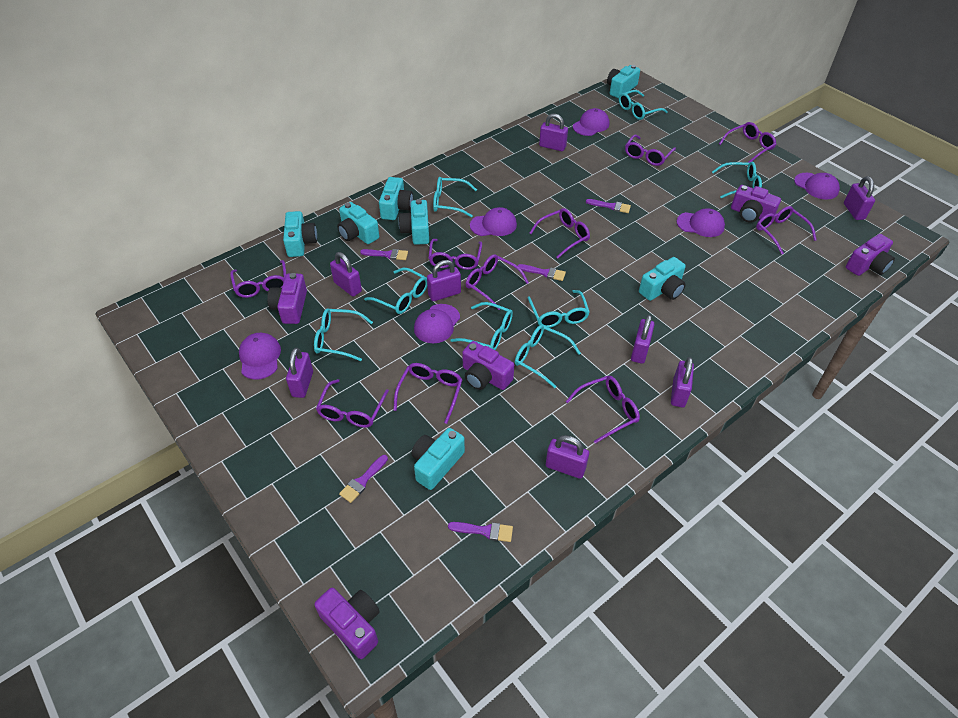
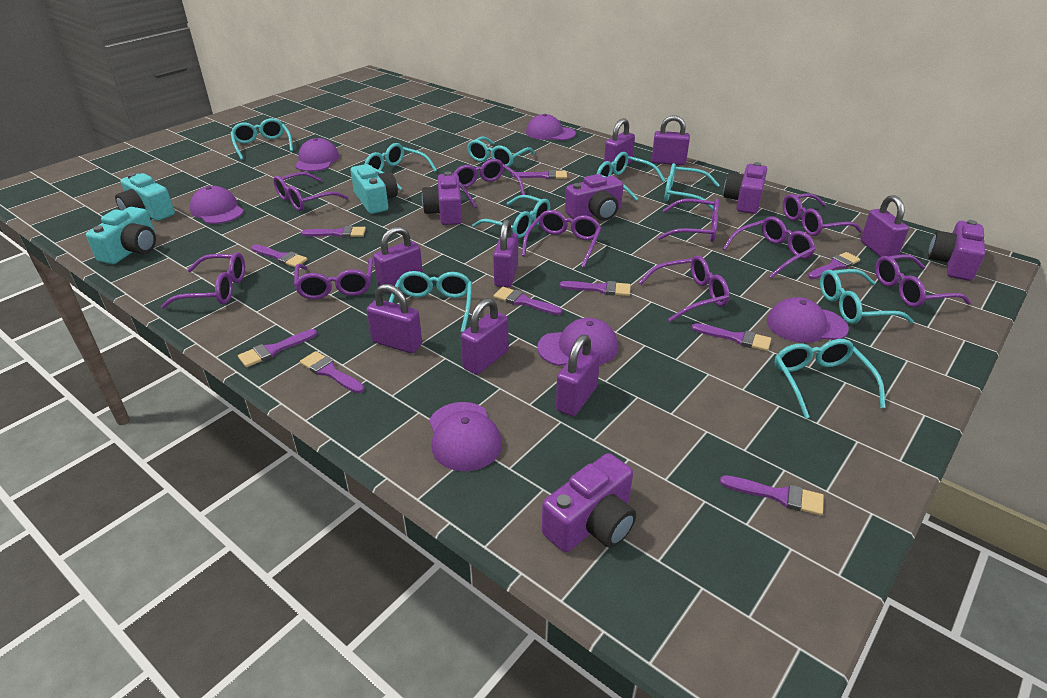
purple brush: 5 -> 10
turquoise camera: 7 -> 3
turquoise glasses: 8 -> 9

